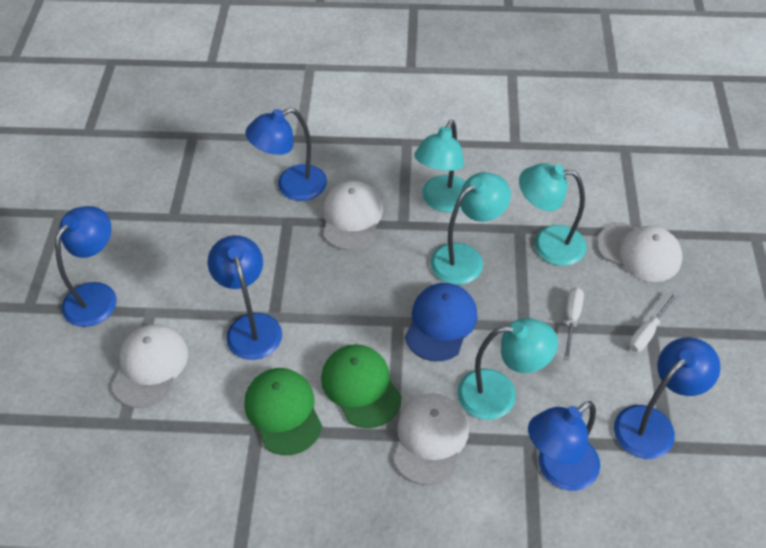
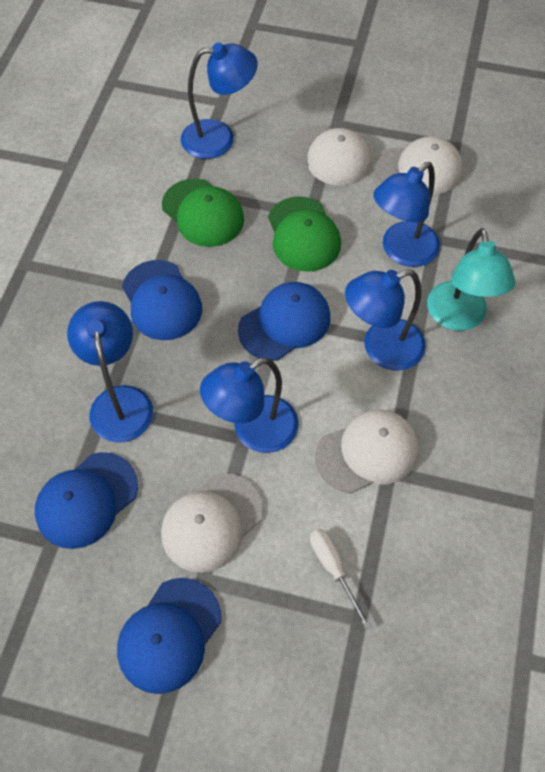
blue cap: 1 -> 4
turquoise lamp: 4 -> 1
white screwdriver: 2 -> 1

